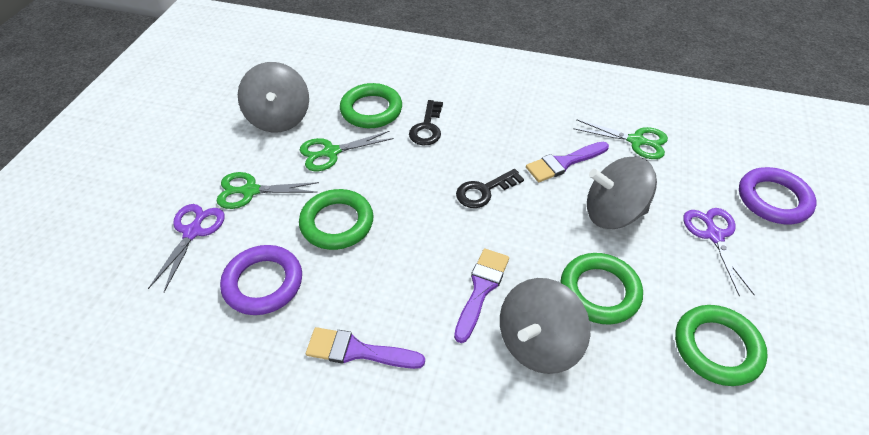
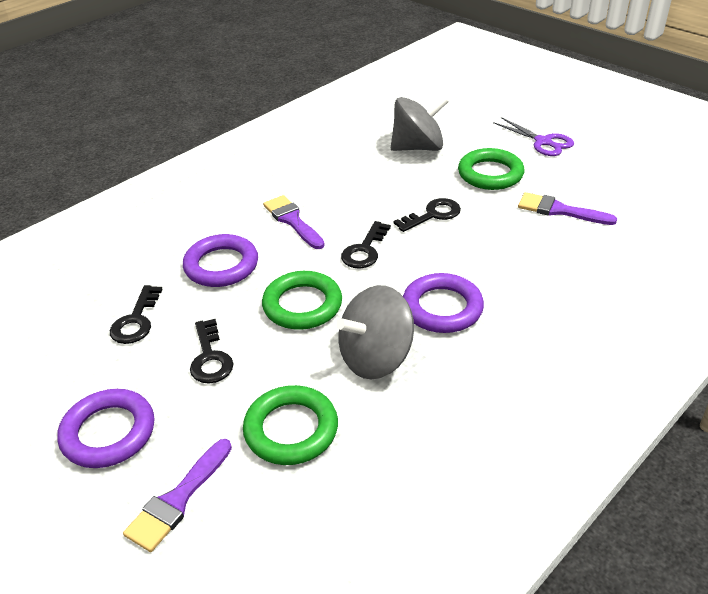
black key: 2 -> 4
green ring: 4 -> 3
green scissors: 3 -> 0
grey spinning top: 3 -> 2
purple ring: 2 -> 3
purple scissors: 2 -> 1

